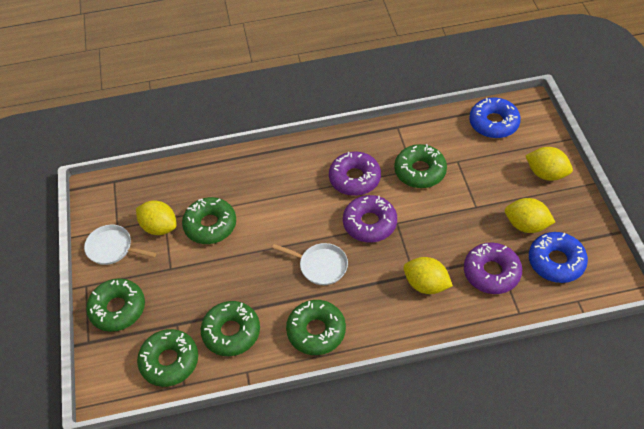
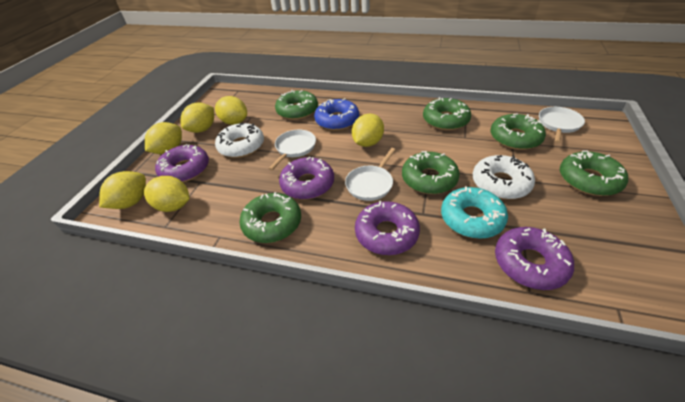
blue donut: 2 -> 1
purple donut: 3 -> 4
turquoise donut: 0 -> 1
white donut: 0 -> 2
white pan: 2 -> 3
yellow lemon: 4 -> 6

